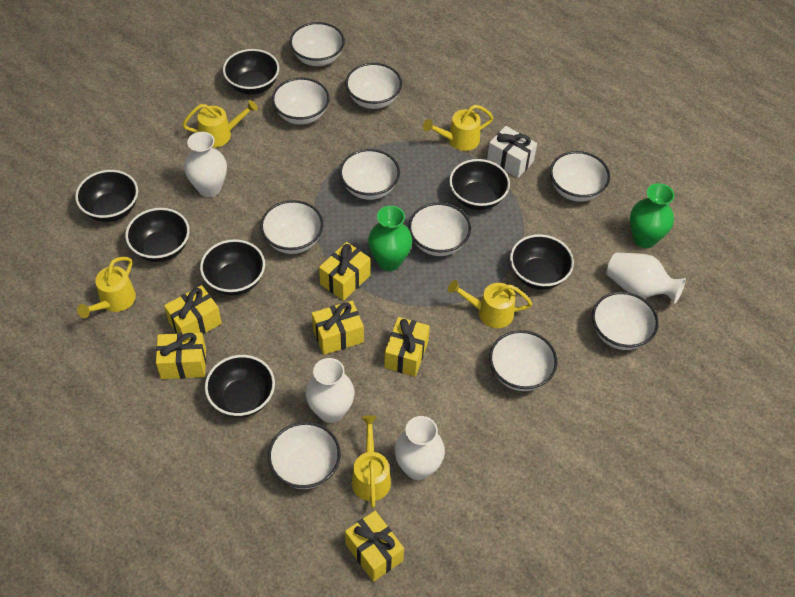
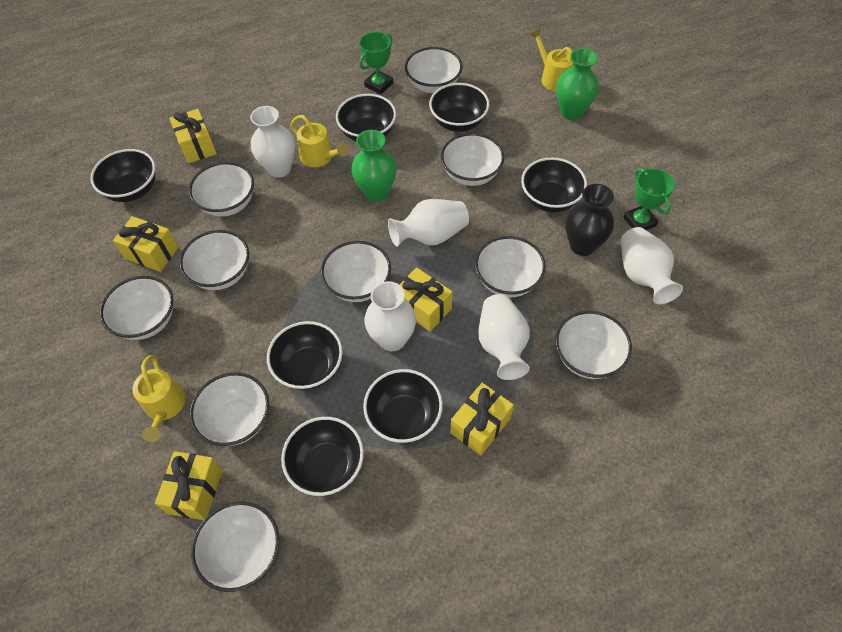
black vase: 0 -> 1
green trophy: 0 -> 2
white gift: 1 -> 0
white vase: 4 -> 5
yellow gift: 6 -> 5
yellow watering can: 5 -> 3

